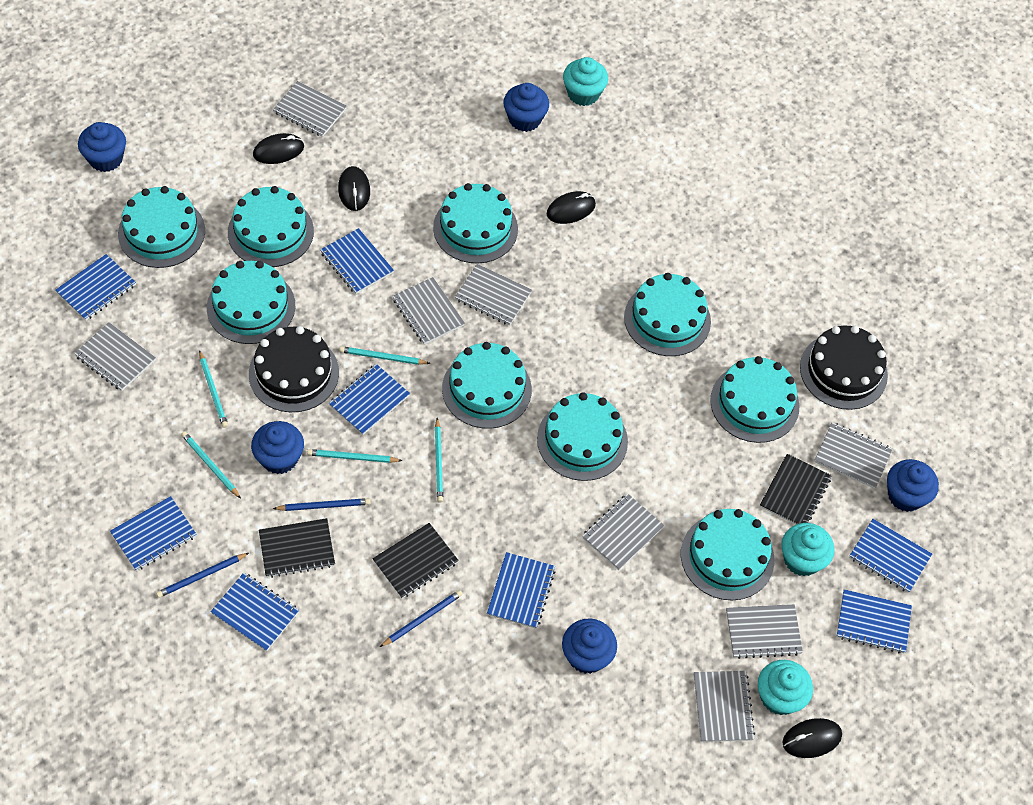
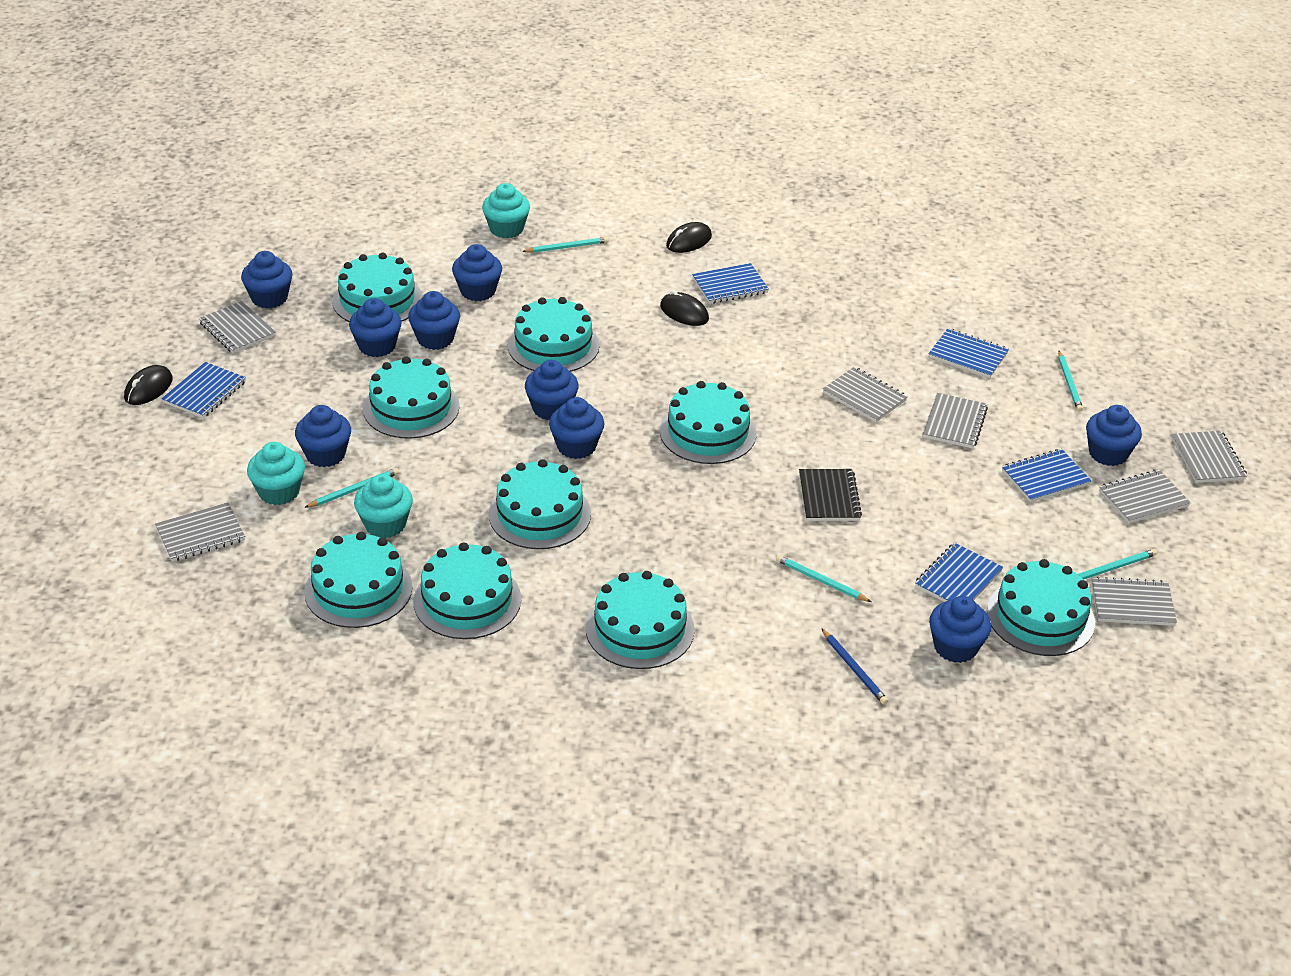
black cake: 2 -> 0
black mouse: 4 -> 3
black notebook: 3 -> 1
blue cupcake: 5 -> 9
blue notebook: 8 -> 5
blue pencil: 3 -> 1
grey notebook: 8 -> 7

